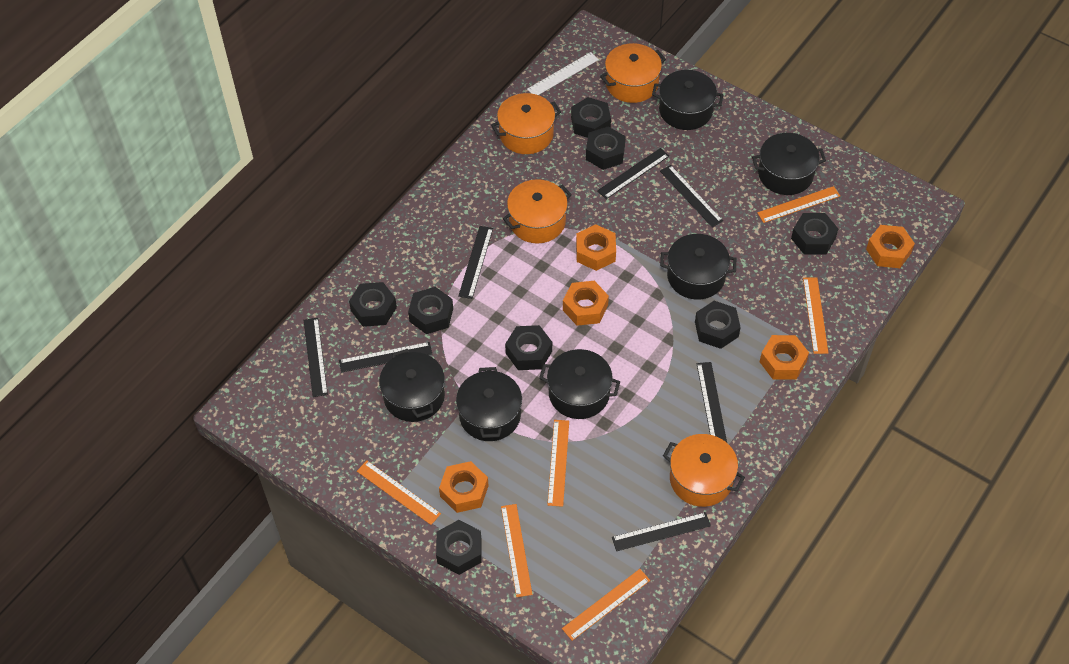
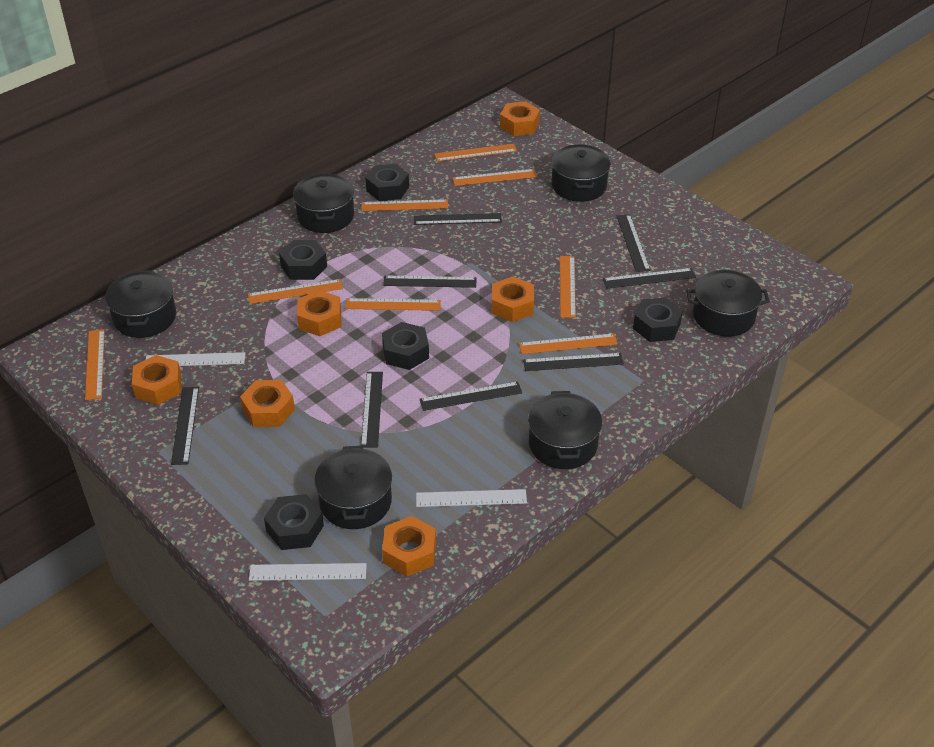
black nut: 8 -> 5
black ruler: 7 -> 8
orange nut: 5 -> 6
orange pot: 4 -> 0
orange ruler: 6 -> 8
white ruler: 1 -> 3

